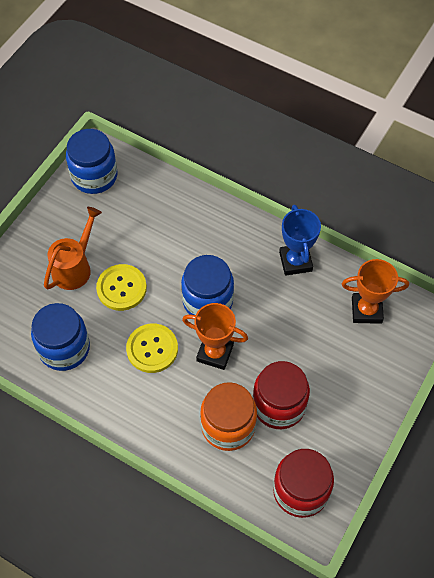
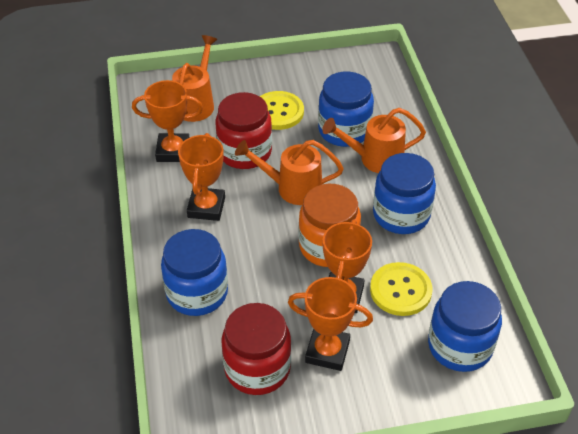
blue jar: 3 -> 4
blue trophy: 1 -> 0
orange trophy: 2 -> 4
orange watering can: 1 -> 3

